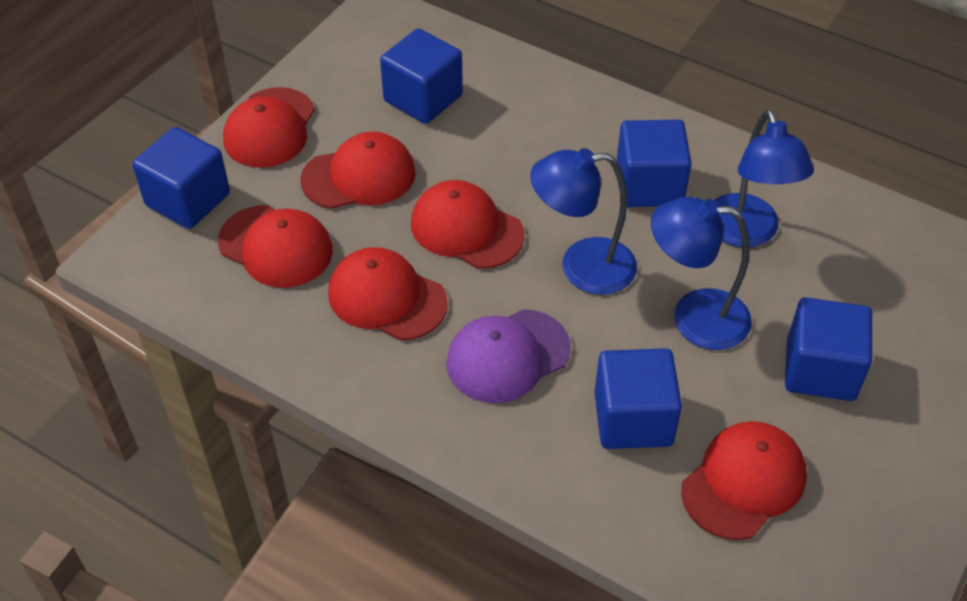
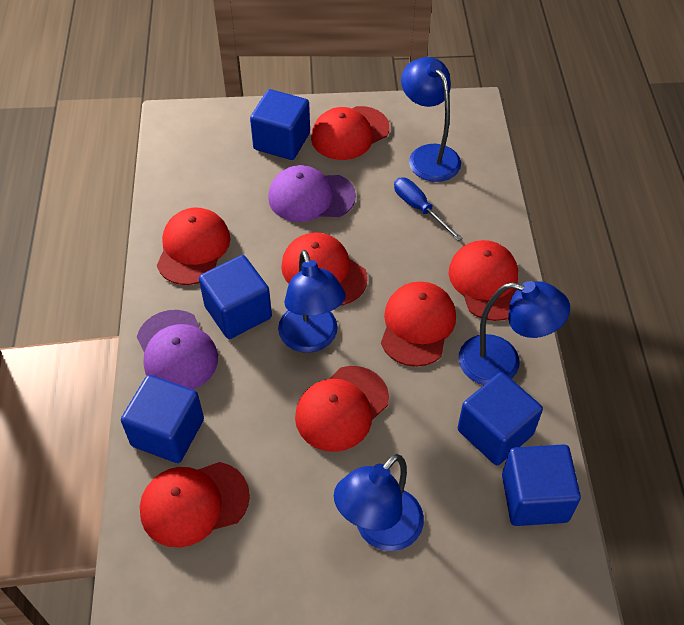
blue lamp: 3 -> 4
blue screwdriver: 0 -> 1
purple cap: 1 -> 2
red cap: 6 -> 7

